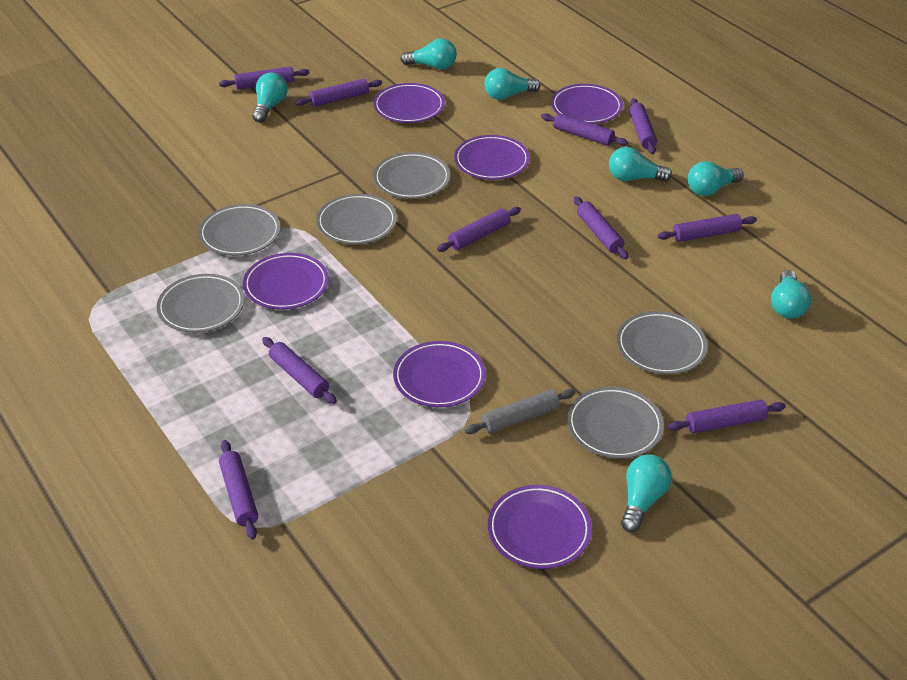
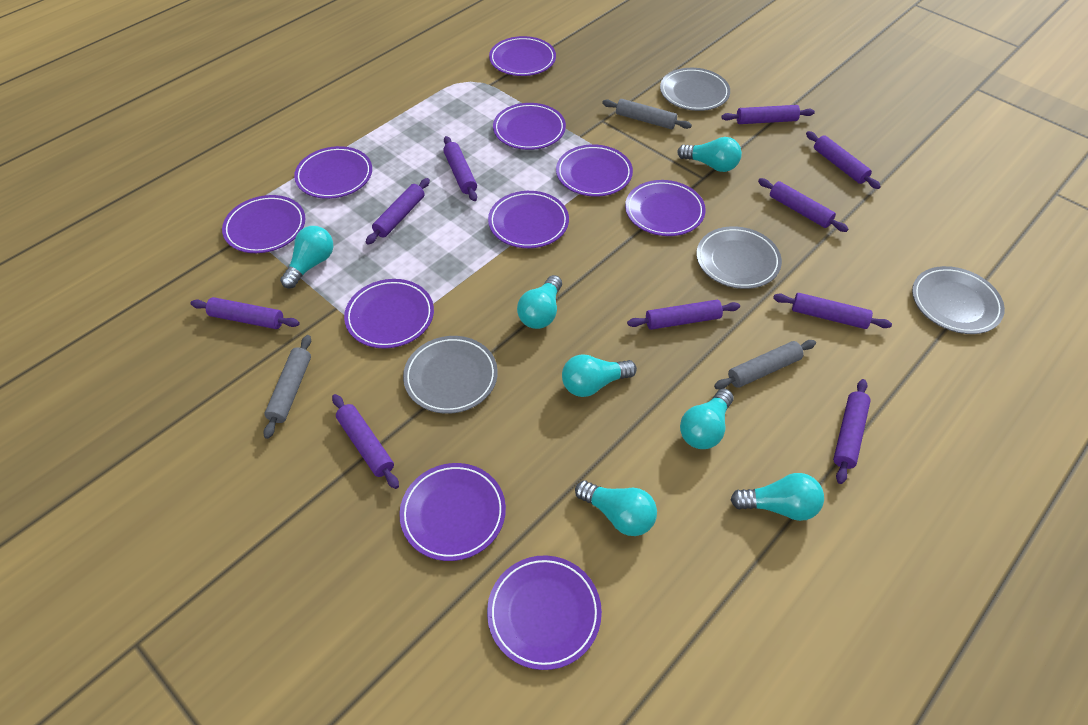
grey plate: 6 -> 4
grey rolling pin: 1 -> 3
purple plate: 6 -> 10

